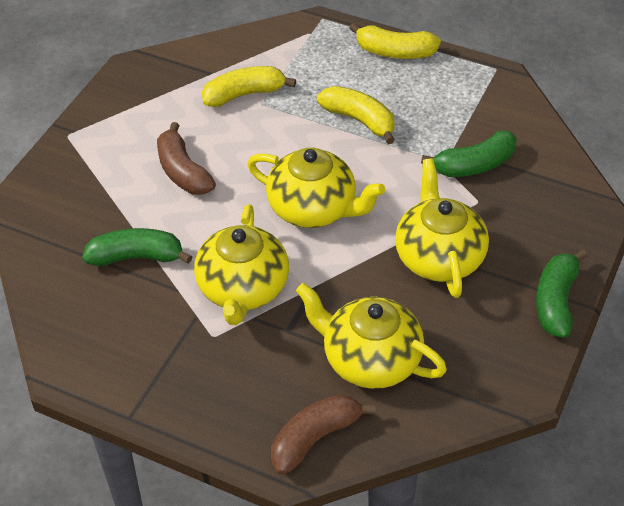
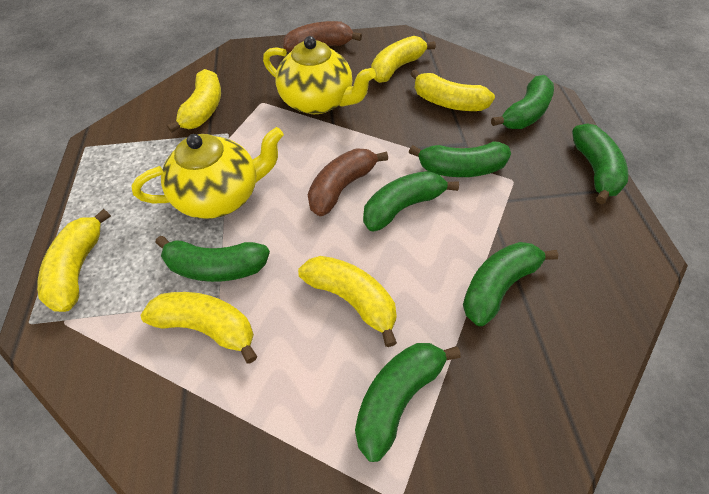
green banana: 3 -> 7
yellow banana: 3 -> 6
yellow teapot: 4 -> 2

